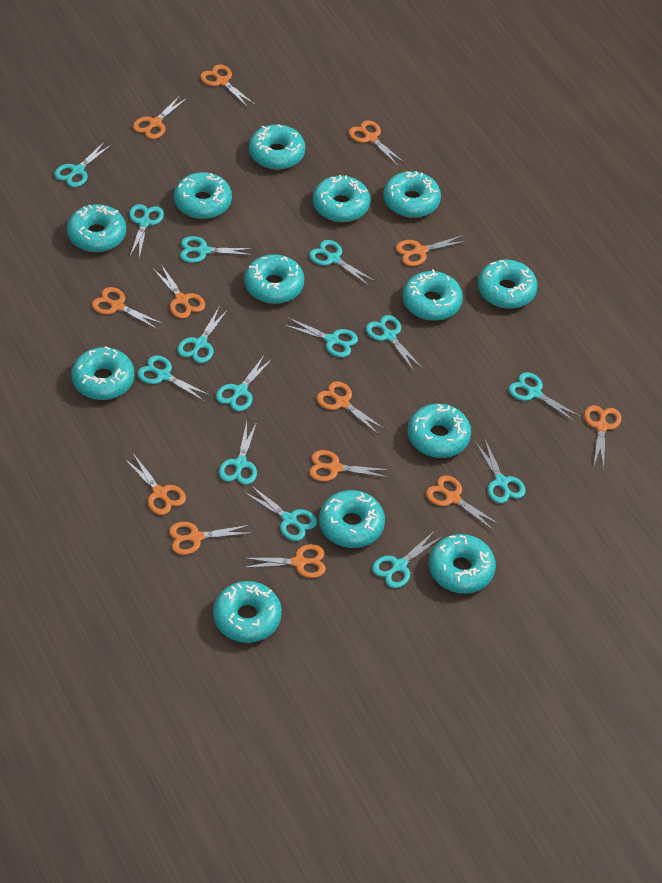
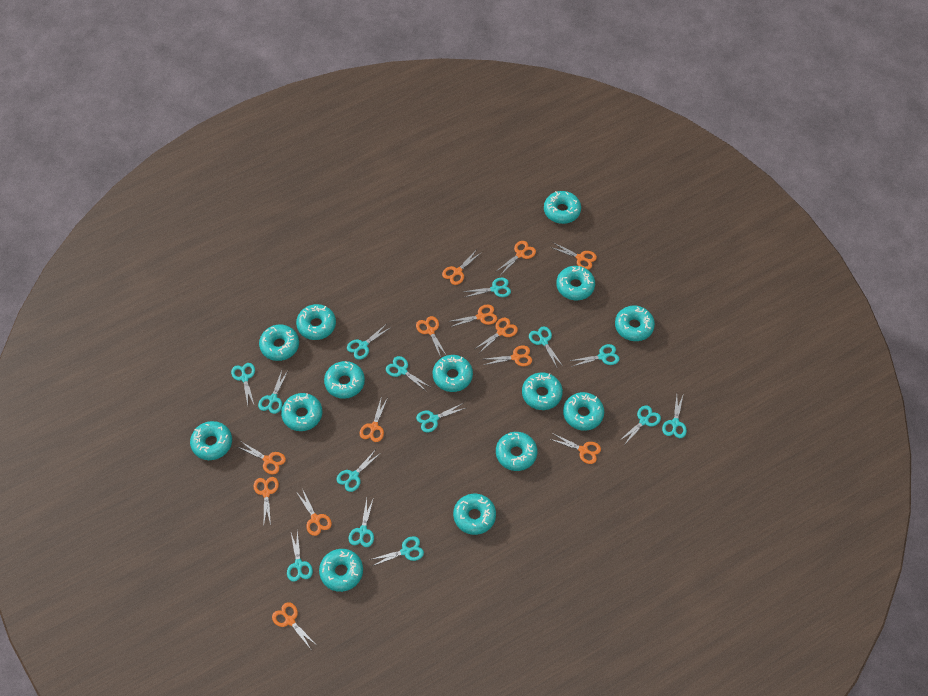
turquoise donut: 13 -> 14

